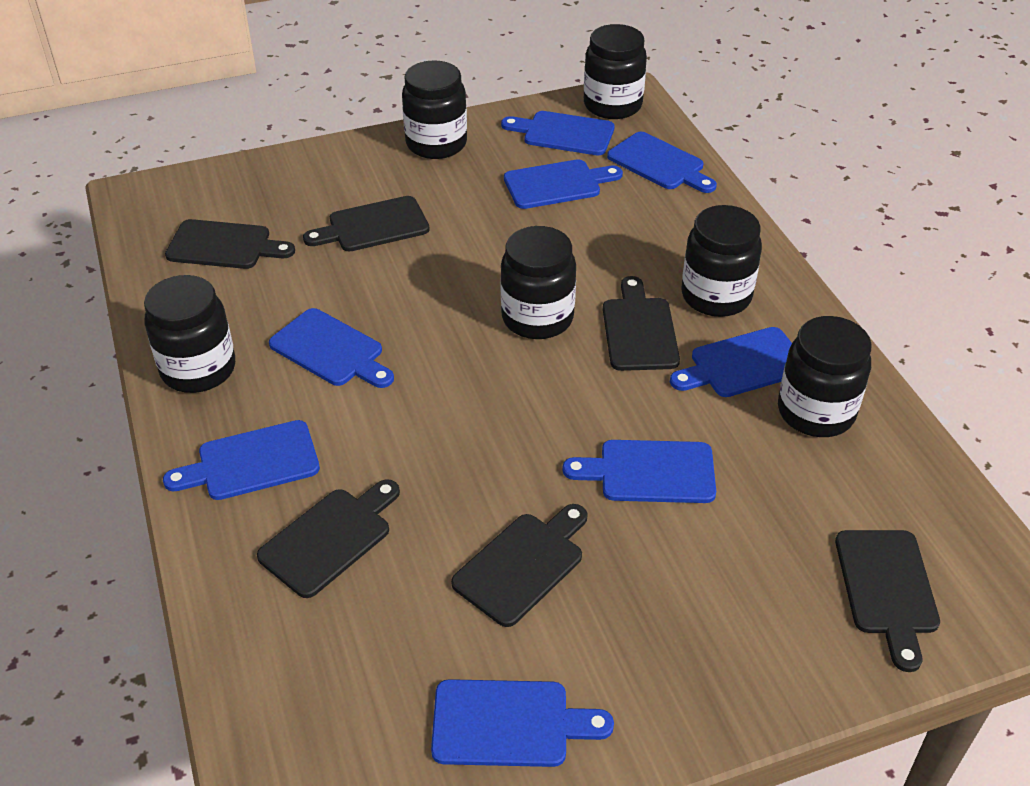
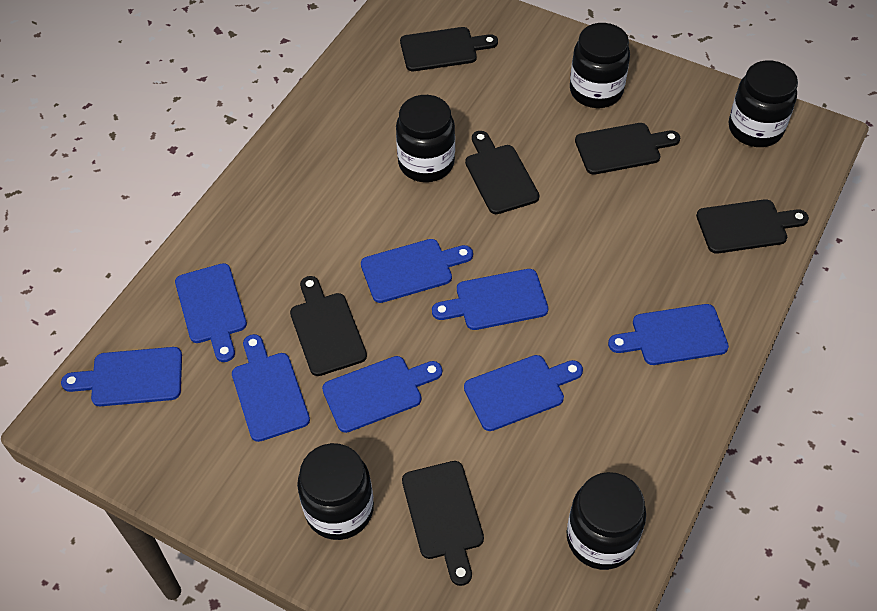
black jar: 6 -> 5

